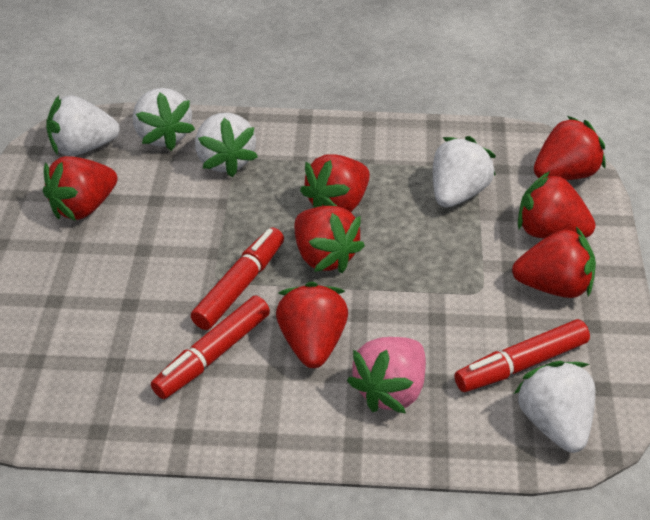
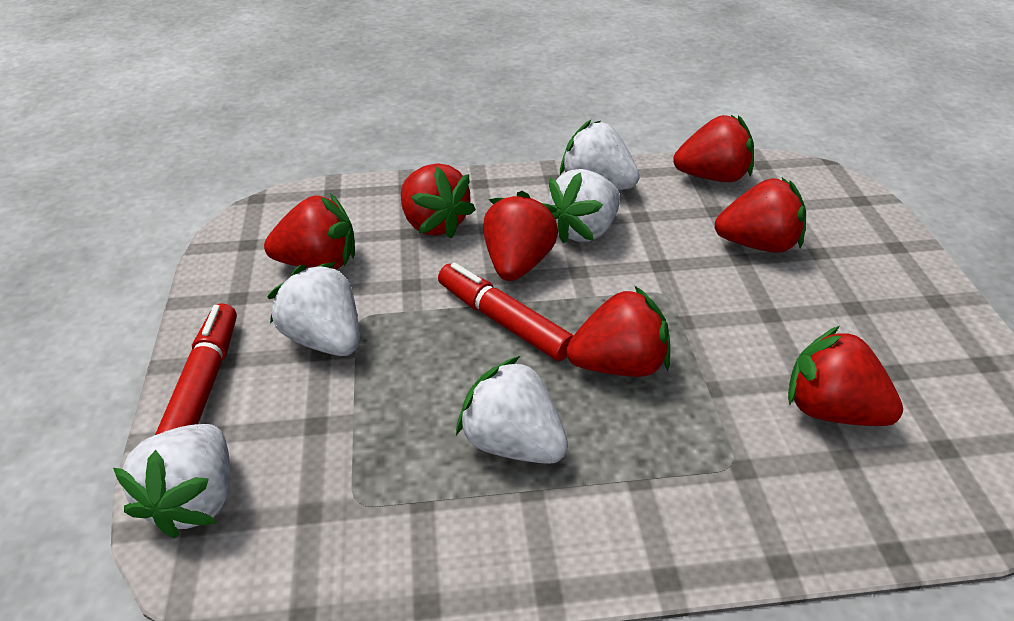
pink strawberry: 1 -> 0
red marker: 3 -> 2

